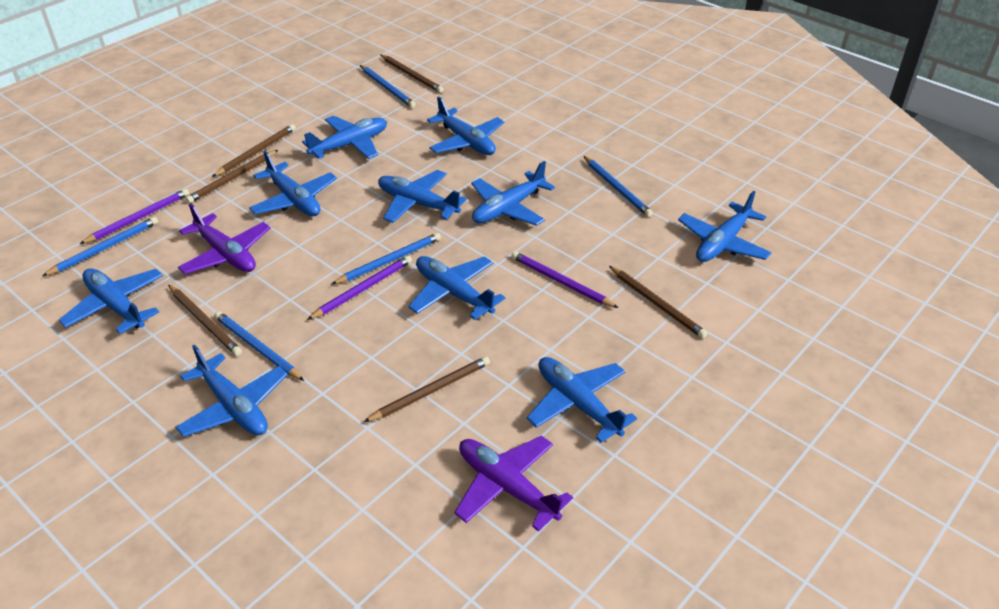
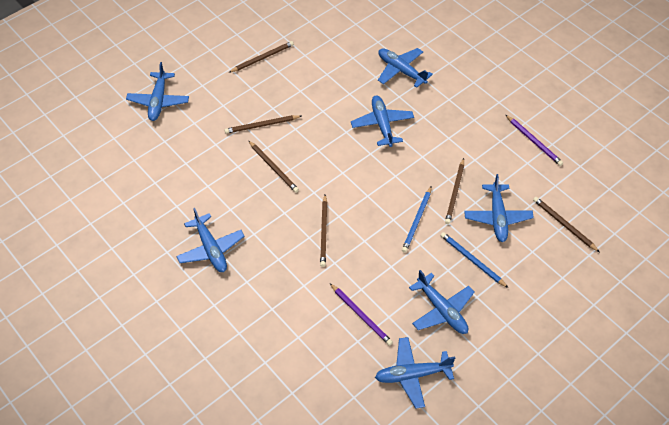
blue pencil: 5 -> 2
blue plane: 10 -> 7
purple pencil: 3 -> 2
purple plane: 2 -> 0

